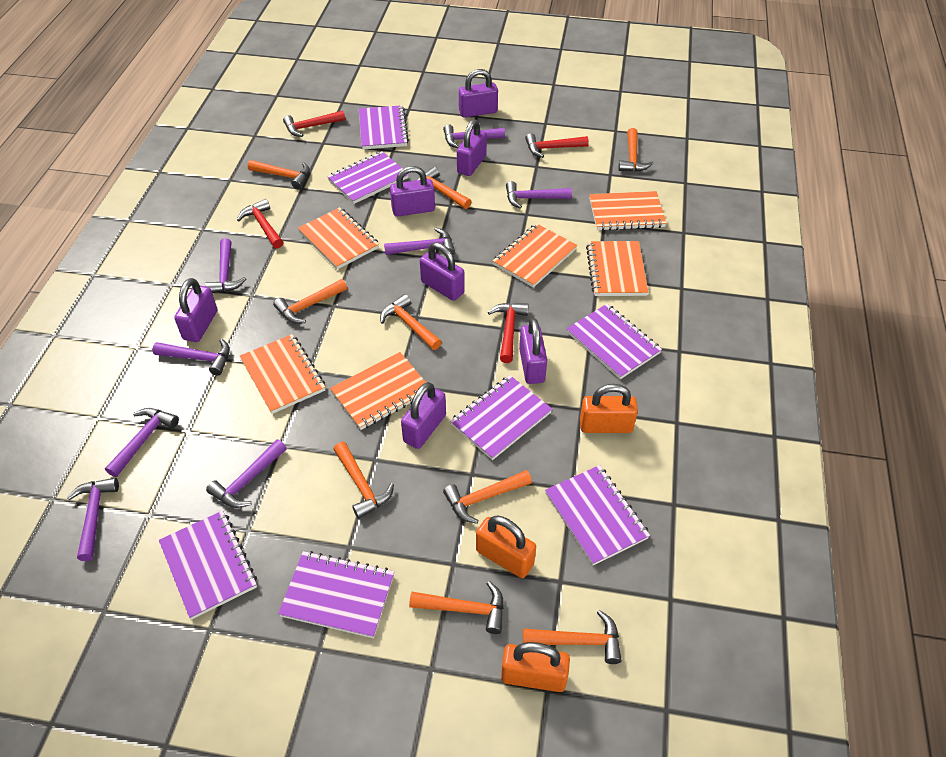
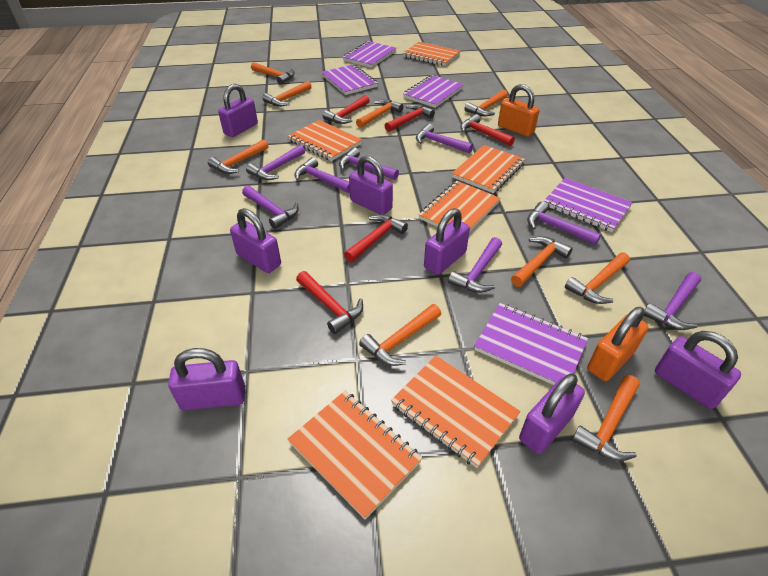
orange padlock: 3 -> 2
purple notebook: 7 -> 5
red hammer: 4 -> 5

